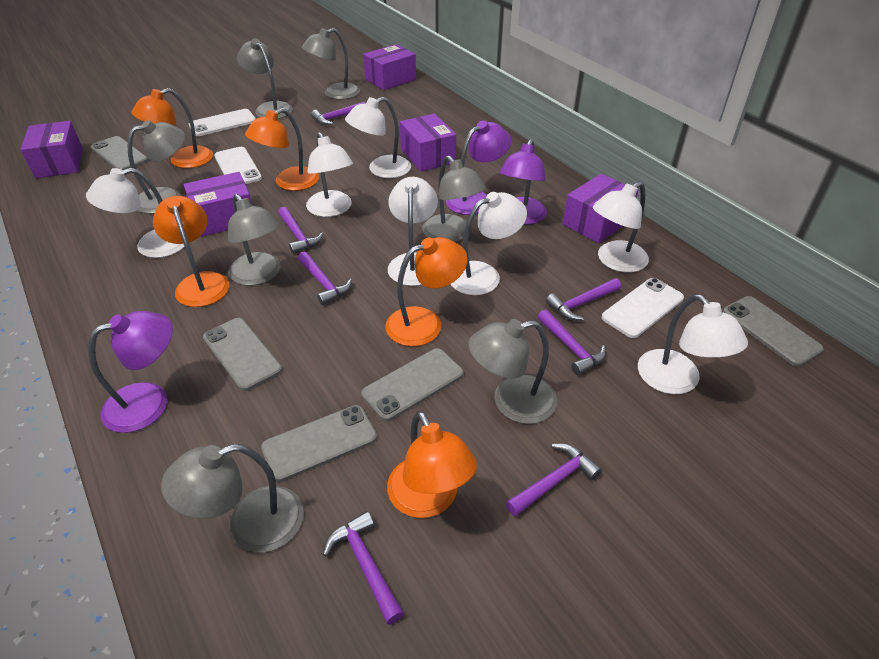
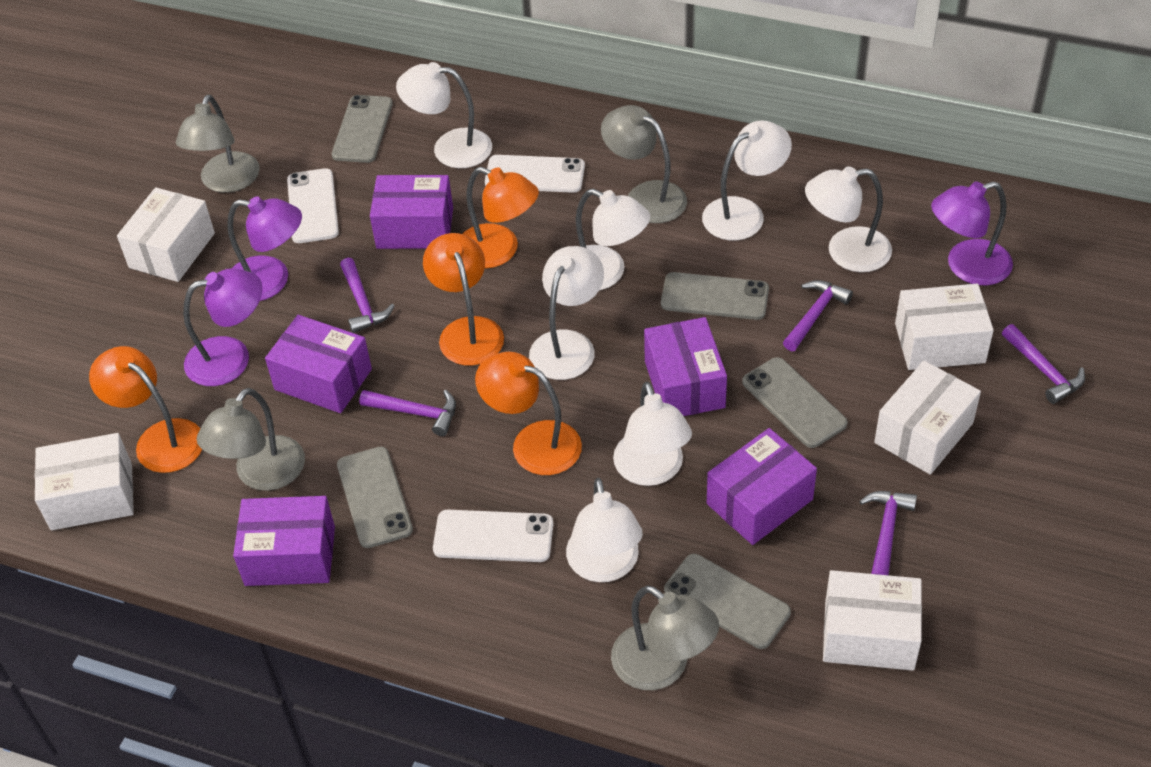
grey lamp: 7 -> 4
orange lamp: 5 -> 4
purple hammer: 7 -> 5
white box: 0 -> 5

